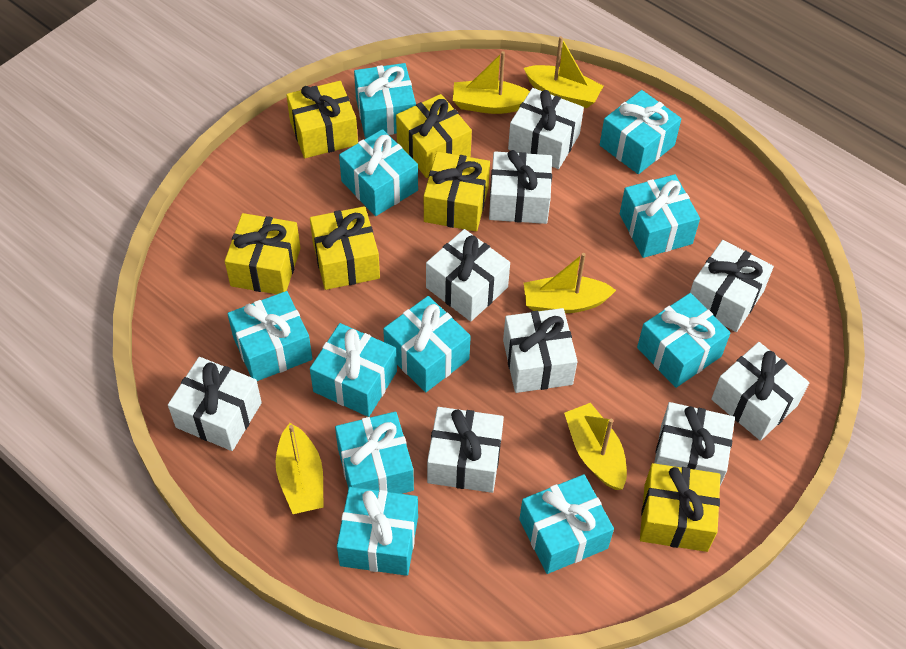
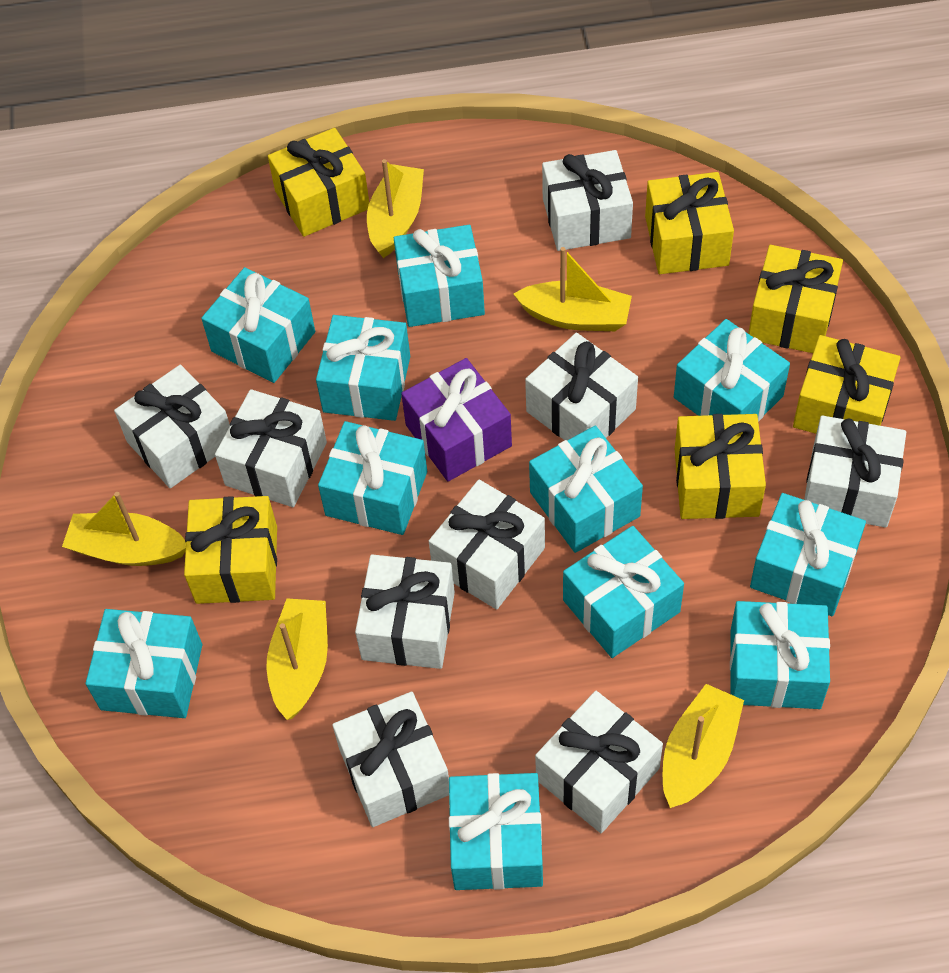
purple gift: 0 -> 1

